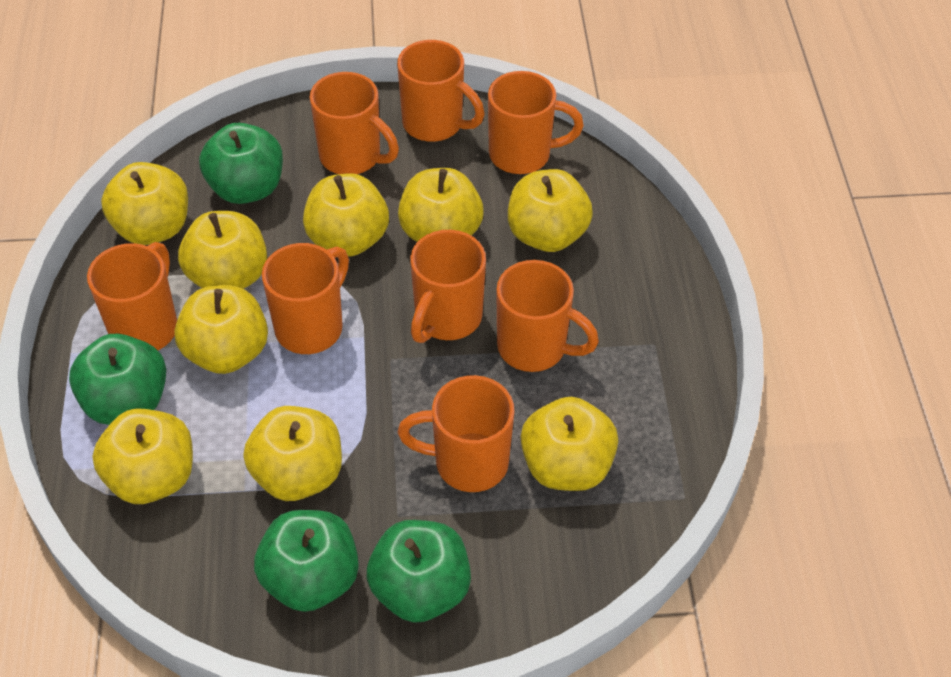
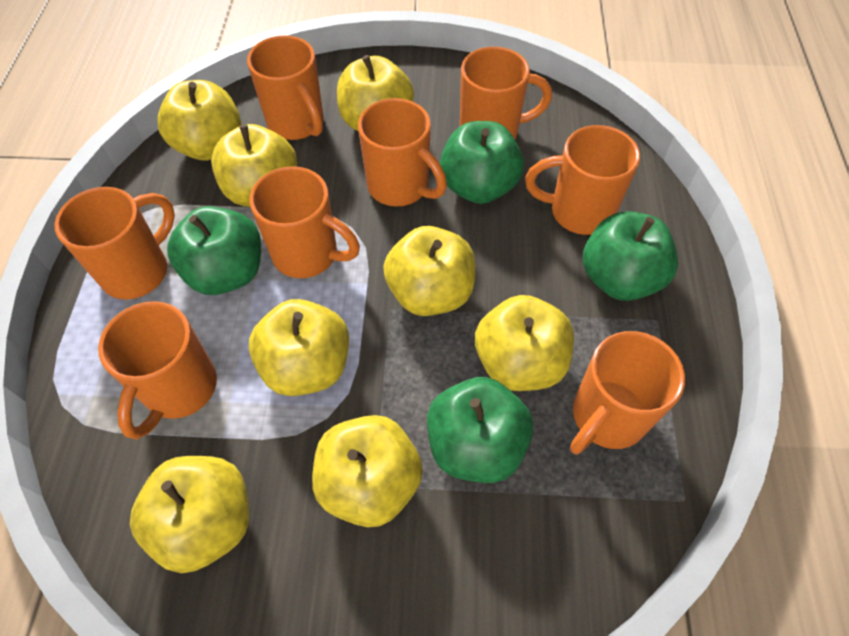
yellow apple: 9 -> 8

